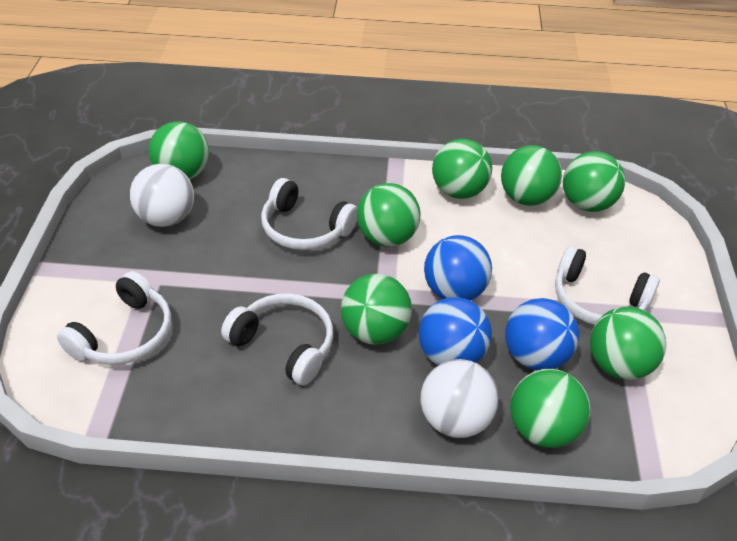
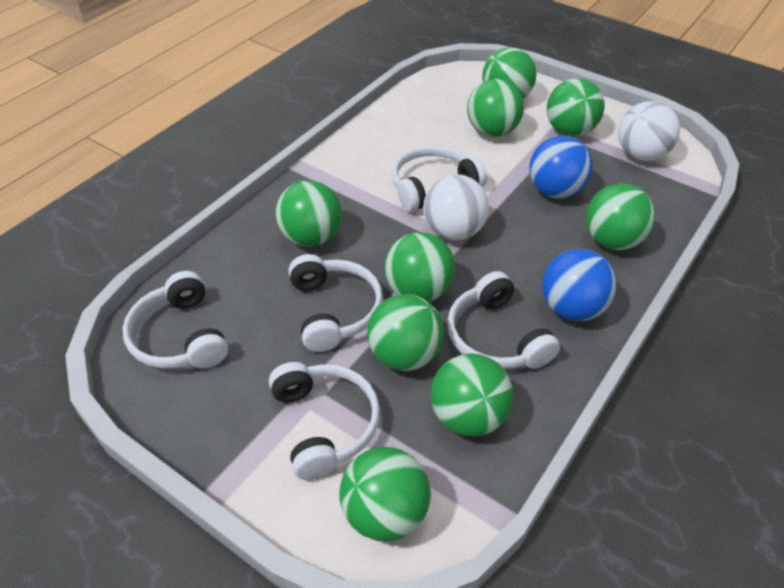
blue ball: 3 -> 2
green ball: 8 -> 9
white headphones: 4 -> 5

